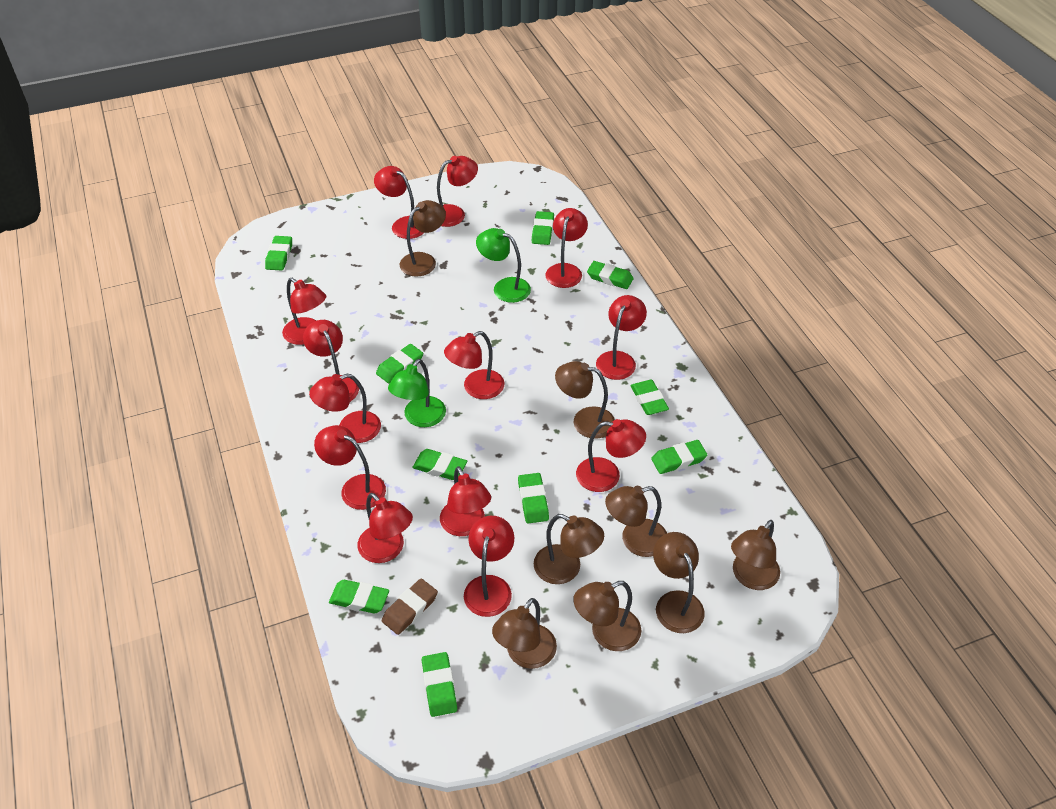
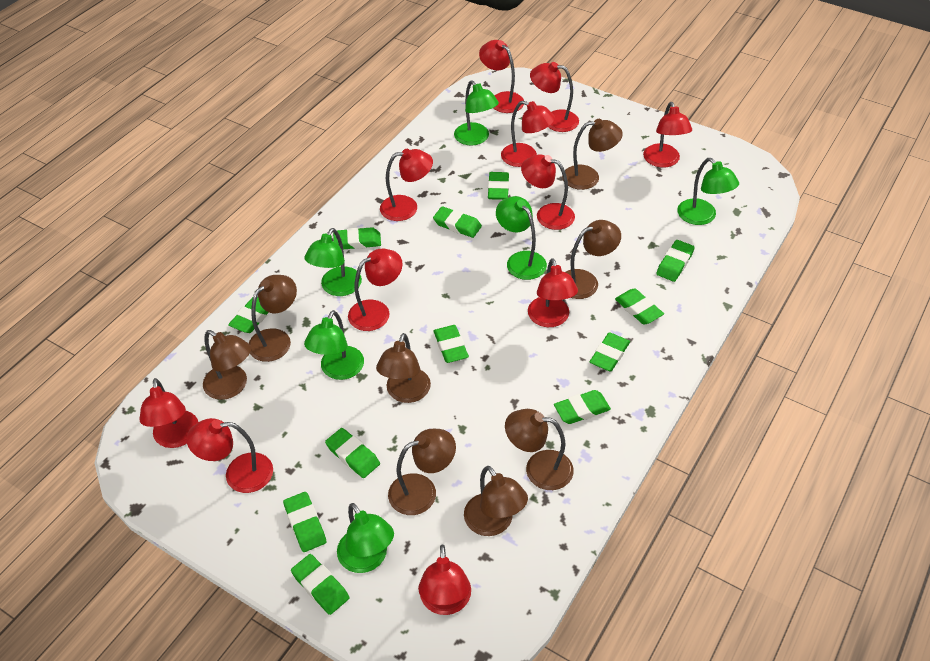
brown eraser: 1 -> 0
green eraser: 10 -> 12
green lamp: 2 -> 6
red lamp: 13 -> 11

